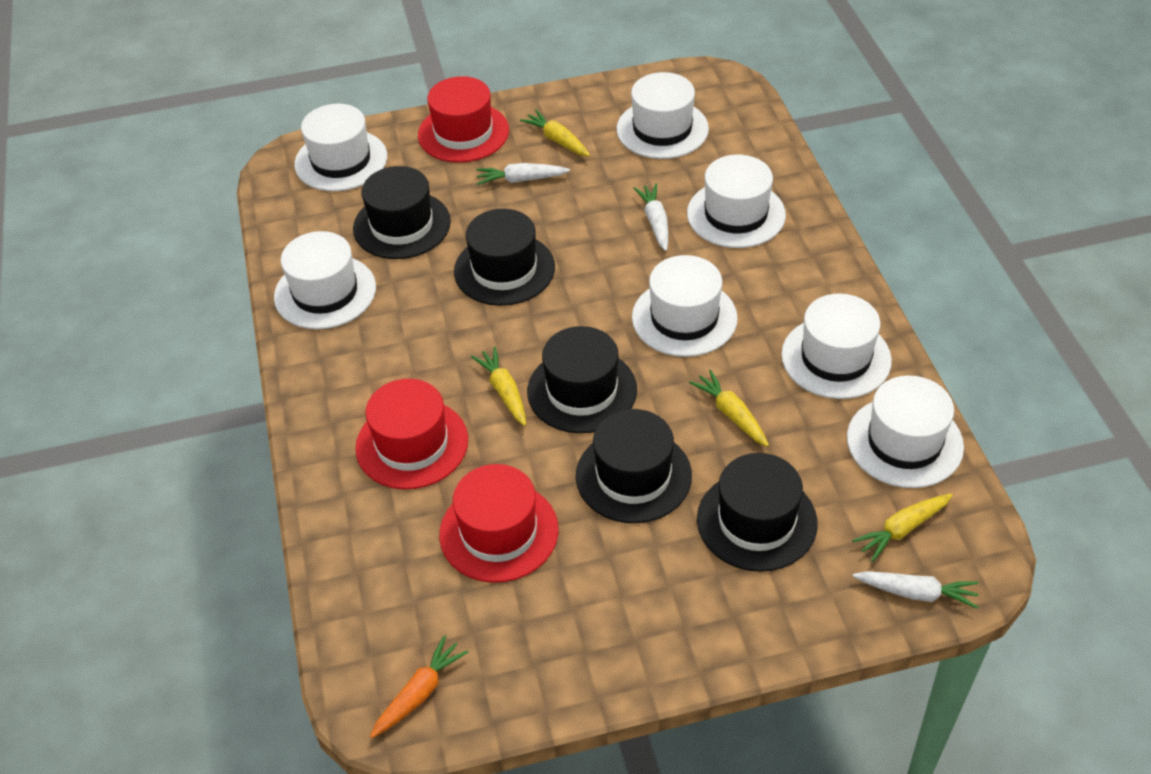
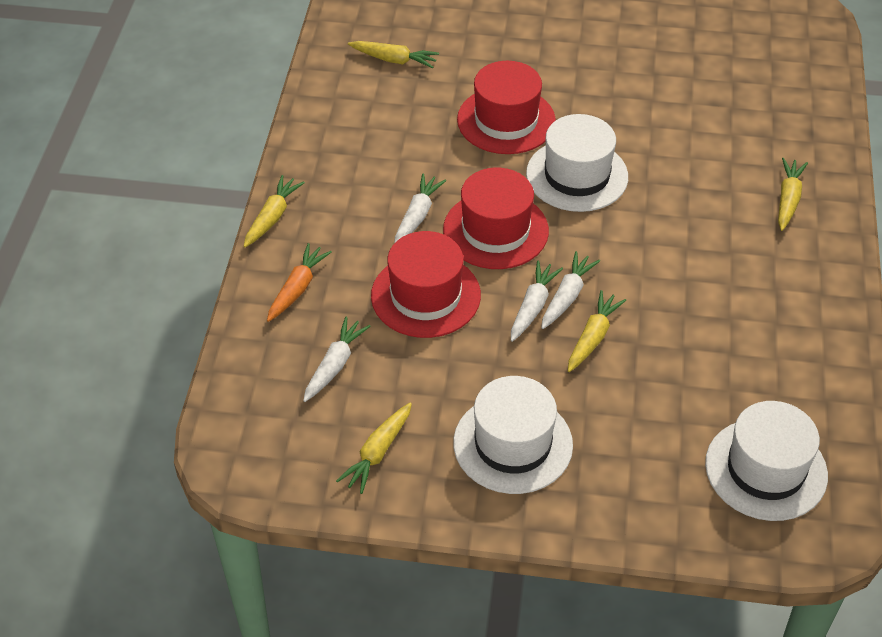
black hat: 5 -> 0
white carrot: 3 -> 4
white hat: 7 -> 3
yellow carrot: 4 -> 5

